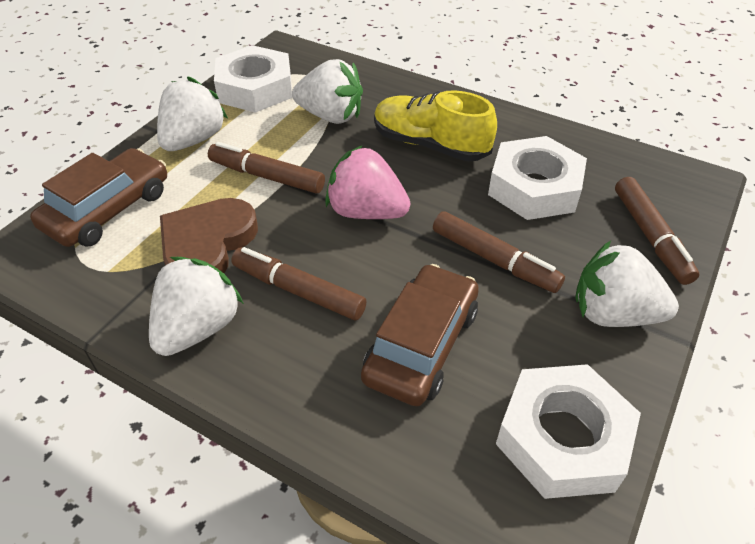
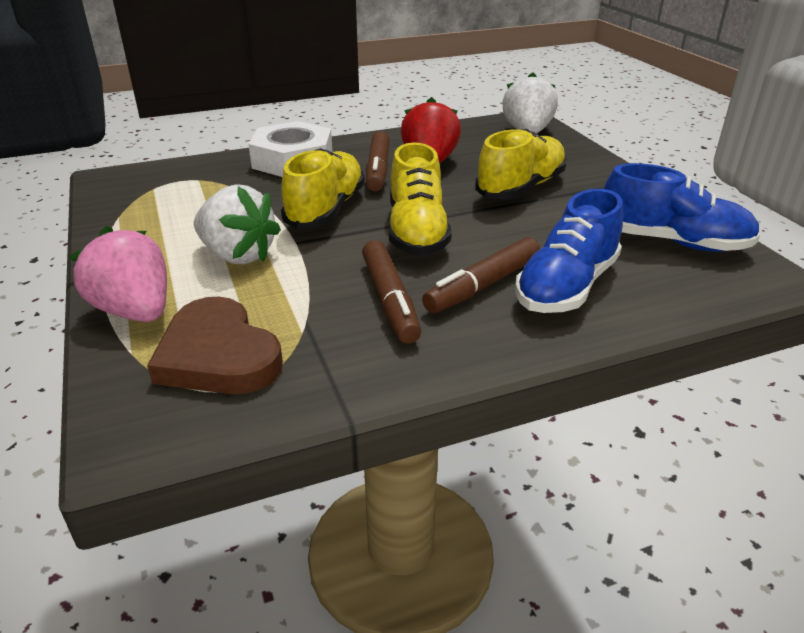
blue shoe: 0 -> 2
brown car: 2 -> 0
brown marker: 4 -> 3
red strawberry: 0 -> 1
white nut: 3 -> 1
white strawberry: 4 -> 2
yellow shoe: 1 -> 3

